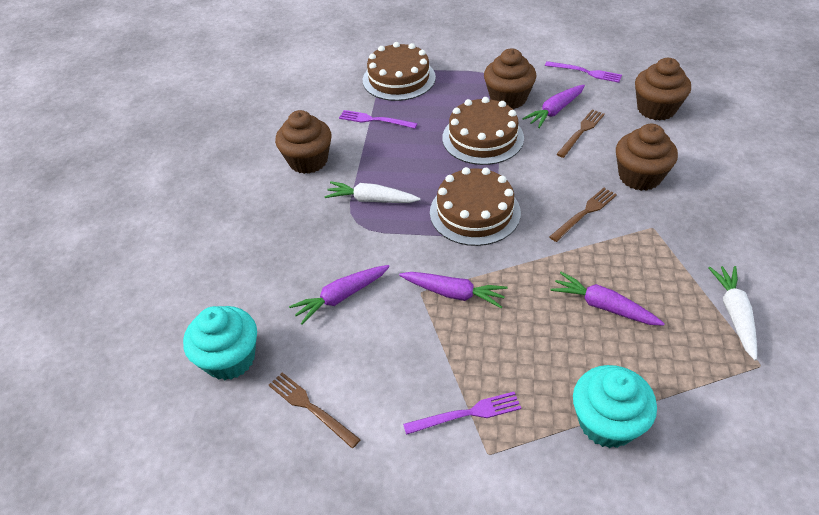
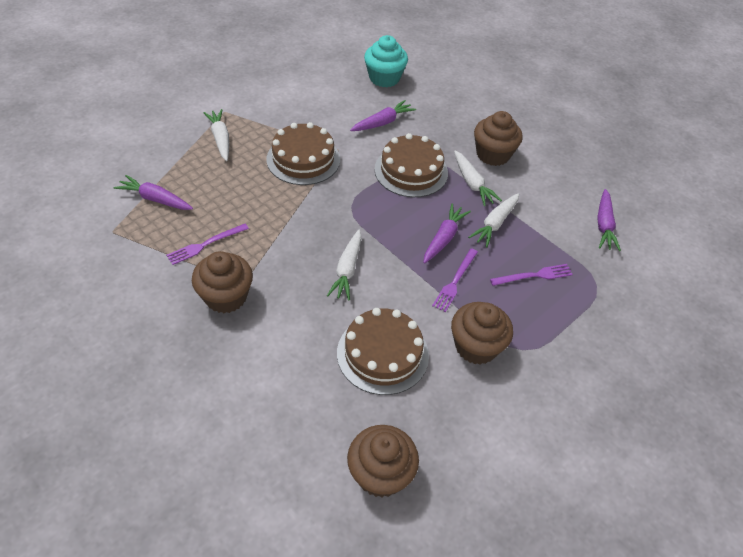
brown fork: 3 -> 0
turquoise cupcake: 2 -> 1
white carrot: 2 -> 4

